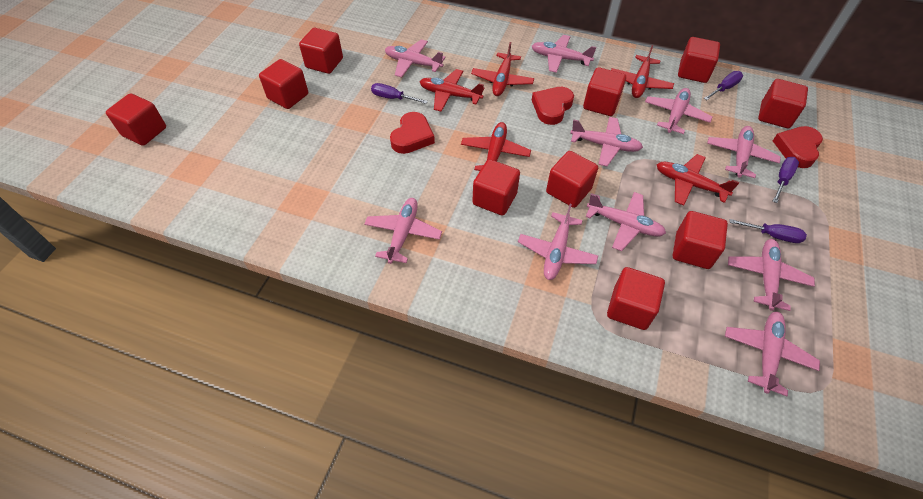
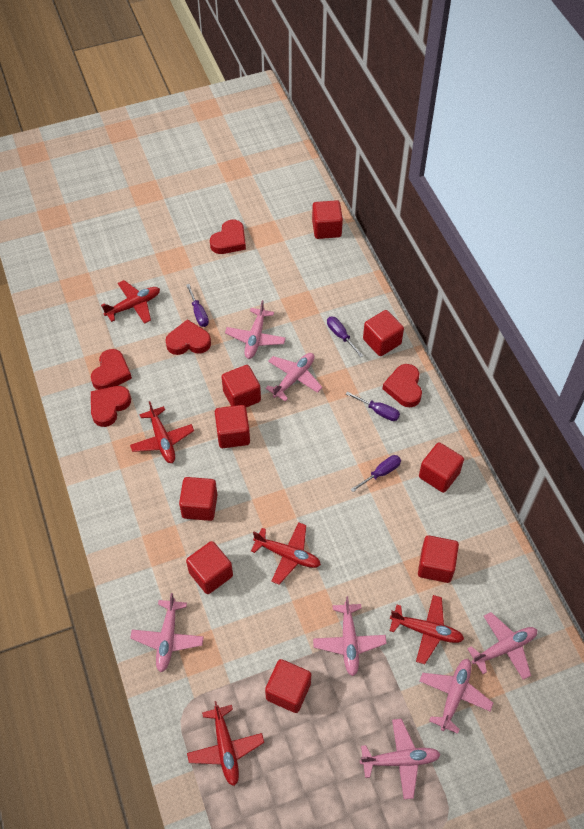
pink plane: 10 -> 7
red cube: 10 -> 9
red heart: 3 -> 5

